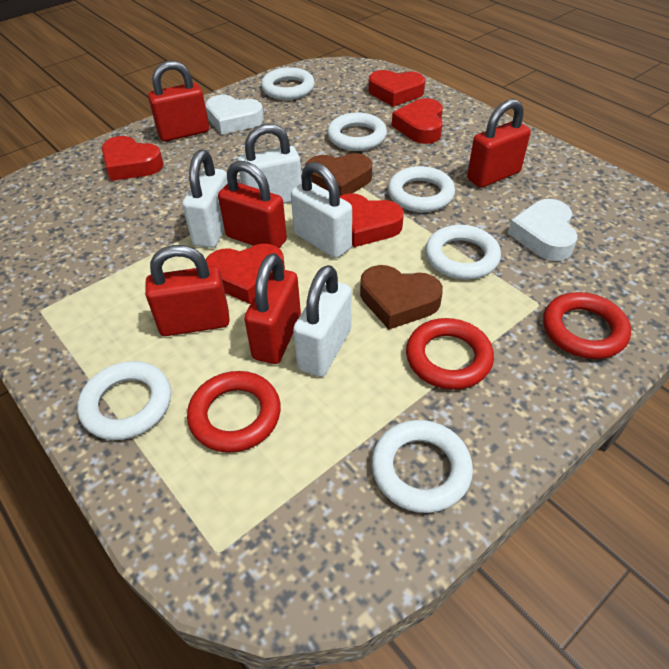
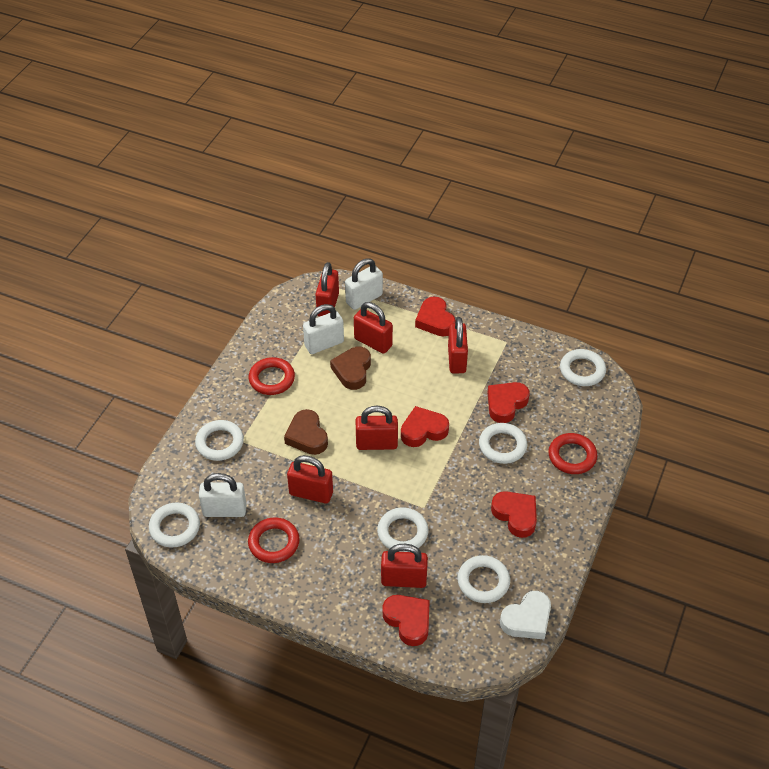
red padlock: 5 -> 6
white heart: 2 -> 1
white padlock: 4 -> 3

